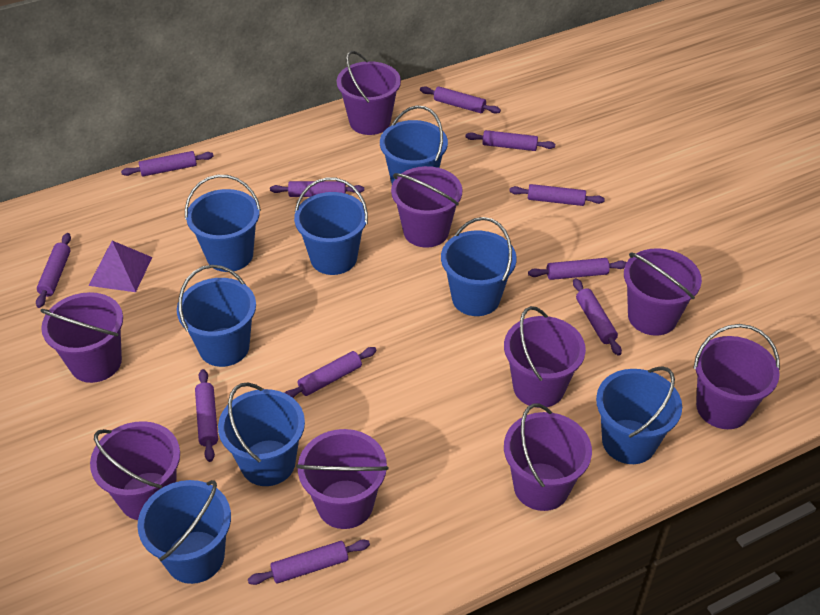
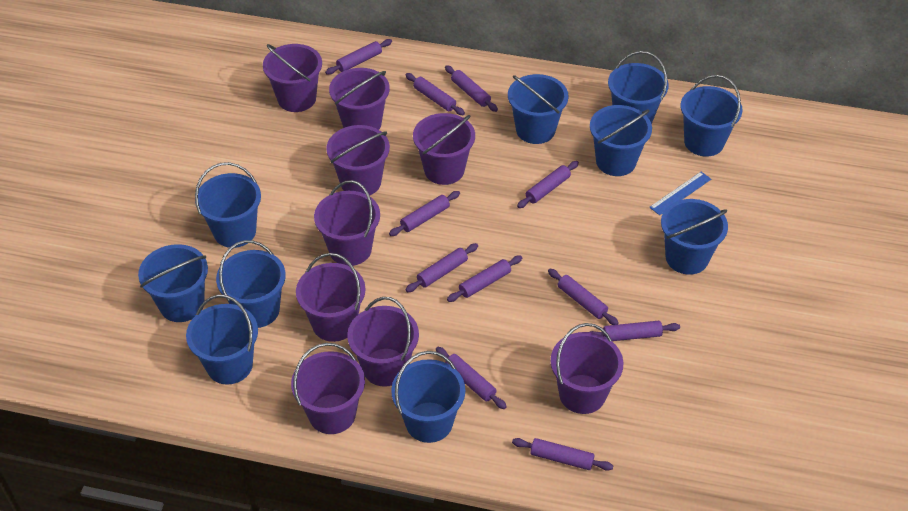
blue bucket: 8 -> 10
blue ruler: 0 -> 1
purple pyramid: 1 -> 0

